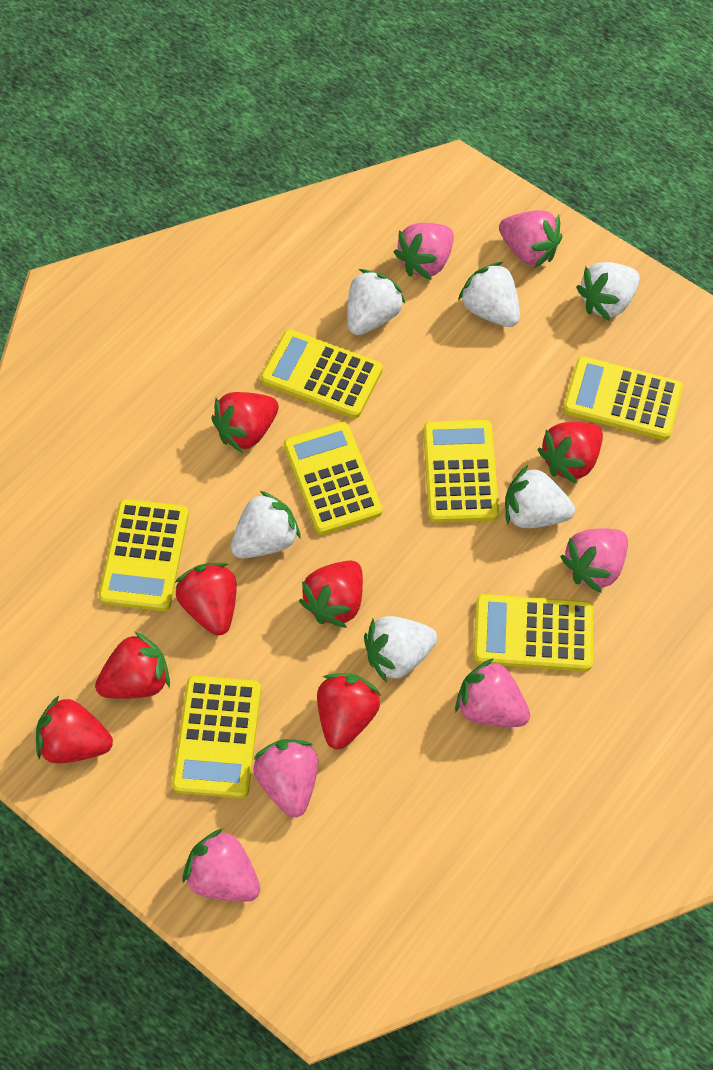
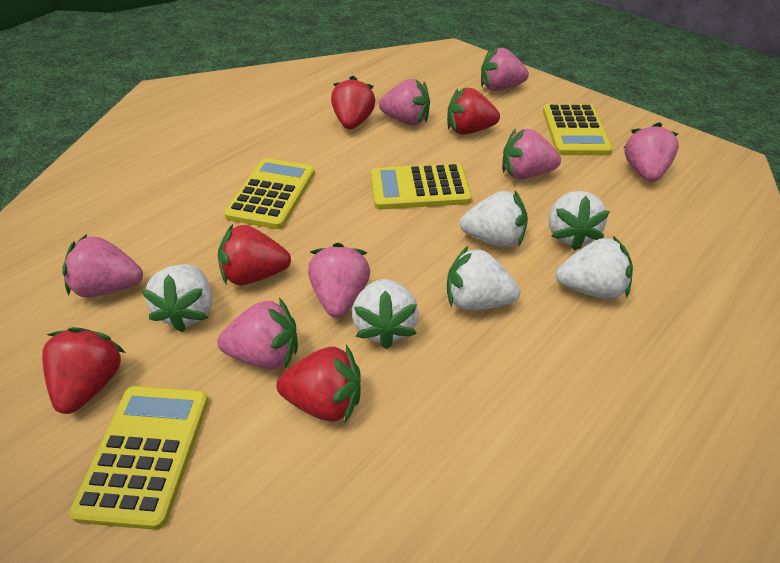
pink strawberry: 6 -> 7
red strawberry: 7 -> 5
yellow calculator: 7 -> 4

